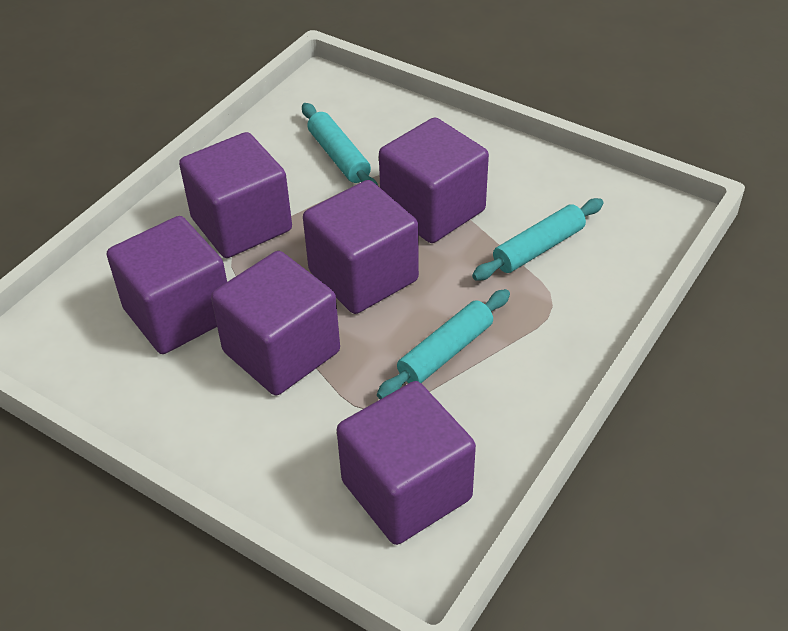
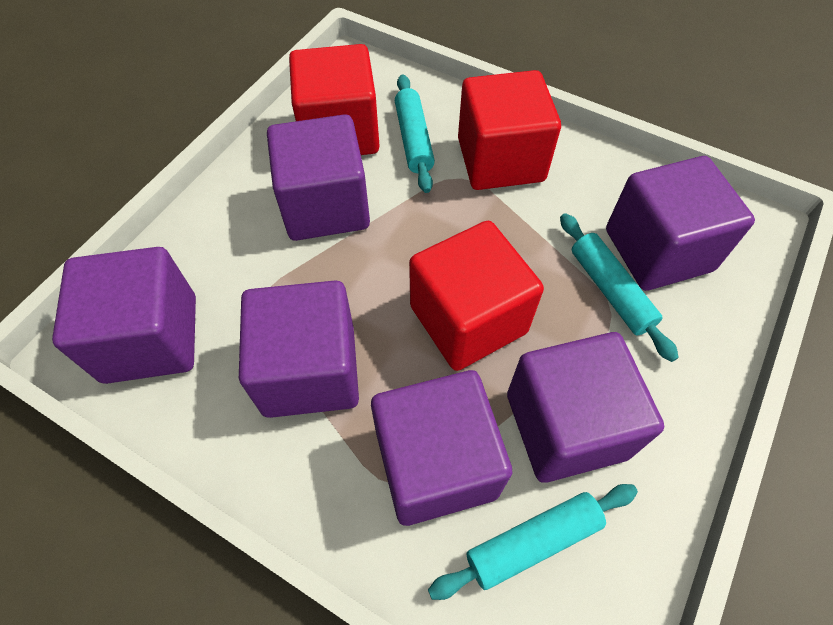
red cube: 0 -> 3

